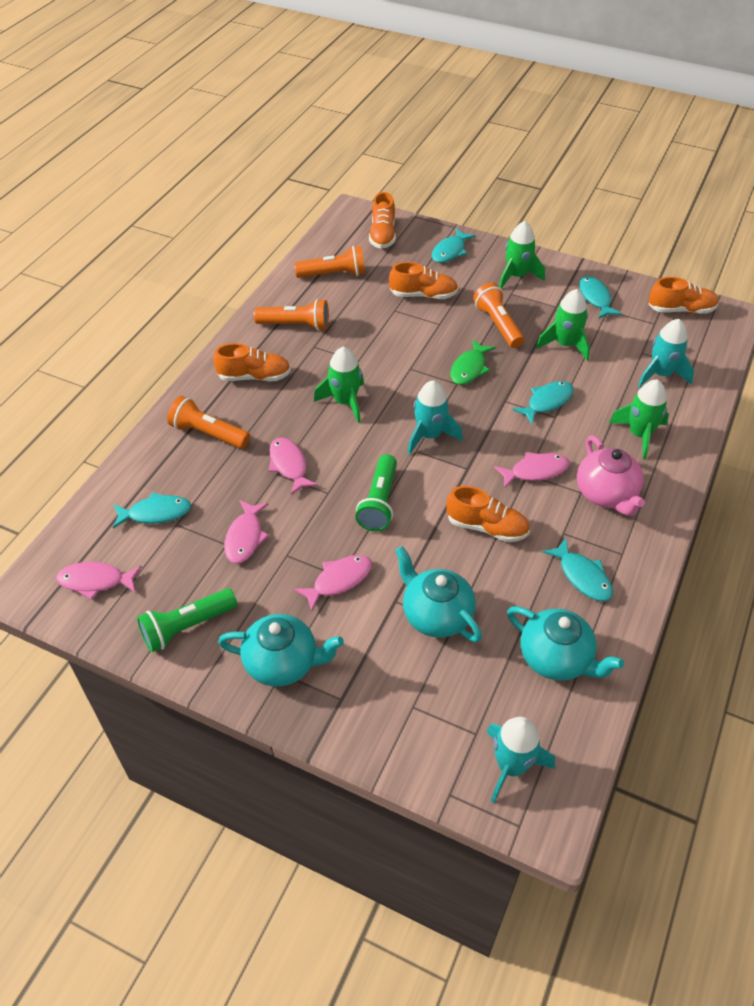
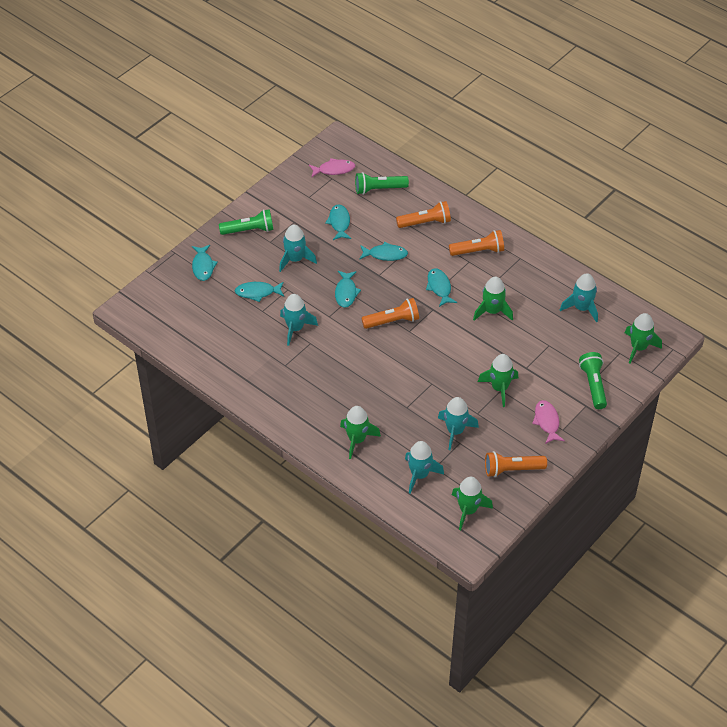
green fish: 1 -> 0
green flashlight: 2 -> 3
green rocket: 4 -> 5
orange shoe: 5 -> 0
pink fish: 5 -> 2
pink teapot: 1 -> 0
turquoise fish: 5 -> 6
turquoise rocket: 3 -> 5
turquoise teapot: 3 -> 0

